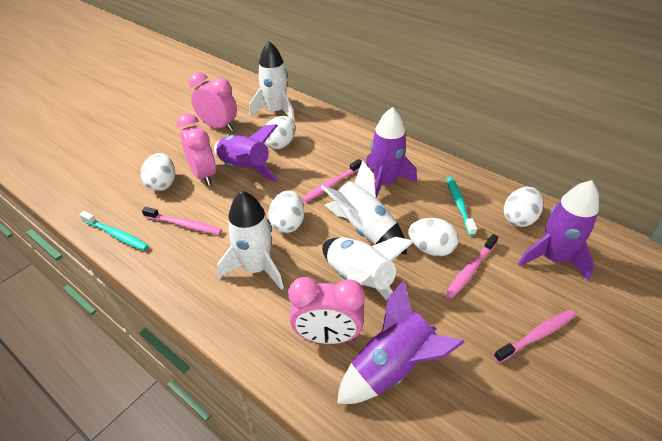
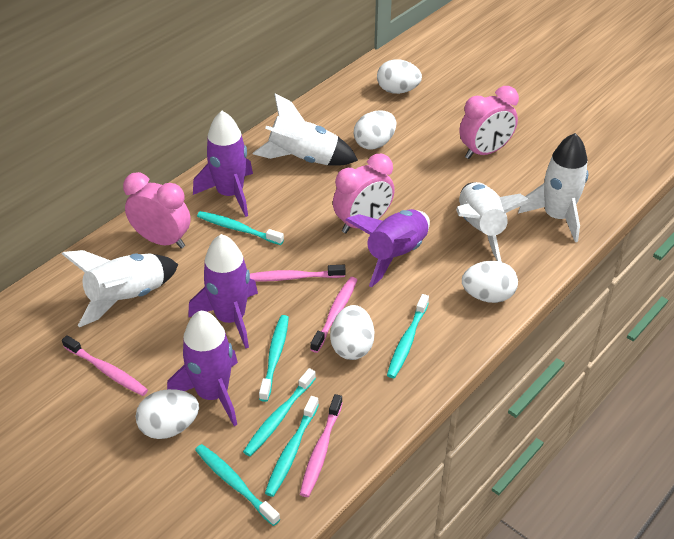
turquoise toothbrush: 2 -> 6

